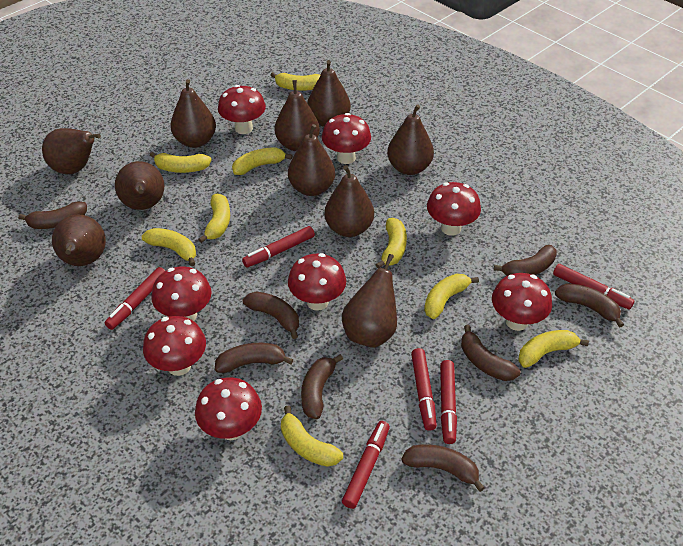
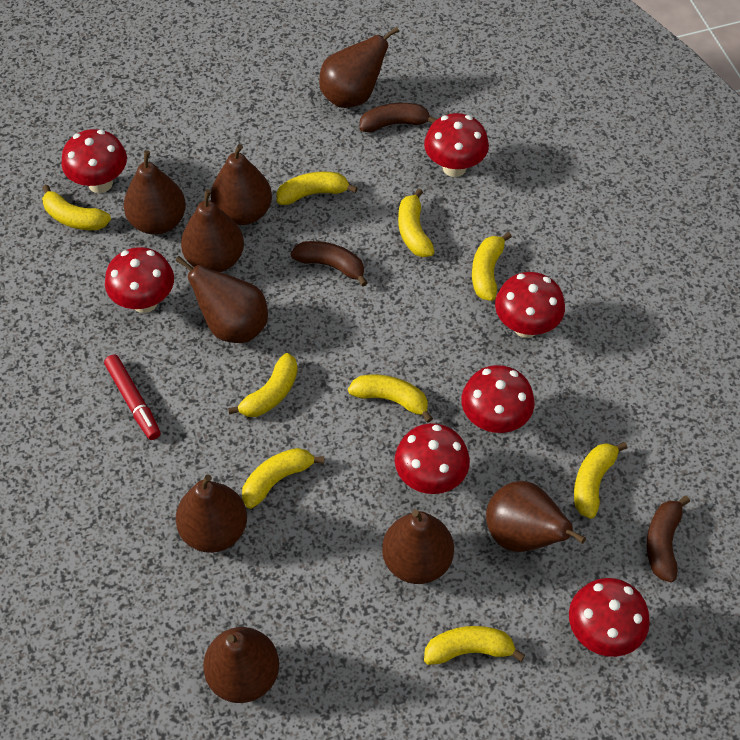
brown banana: 8 -> 3
brown pear: 10 -> 9
red marker: 6 -> 1
red mushroom: 8 -> 7

